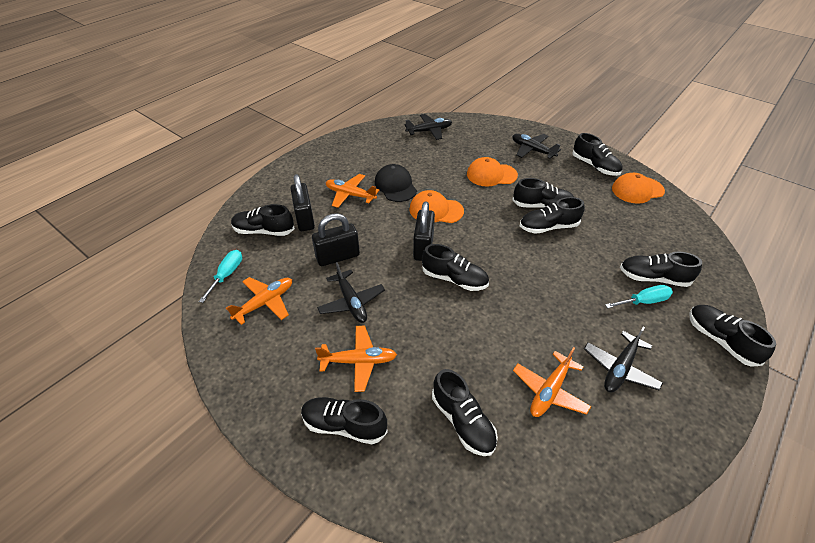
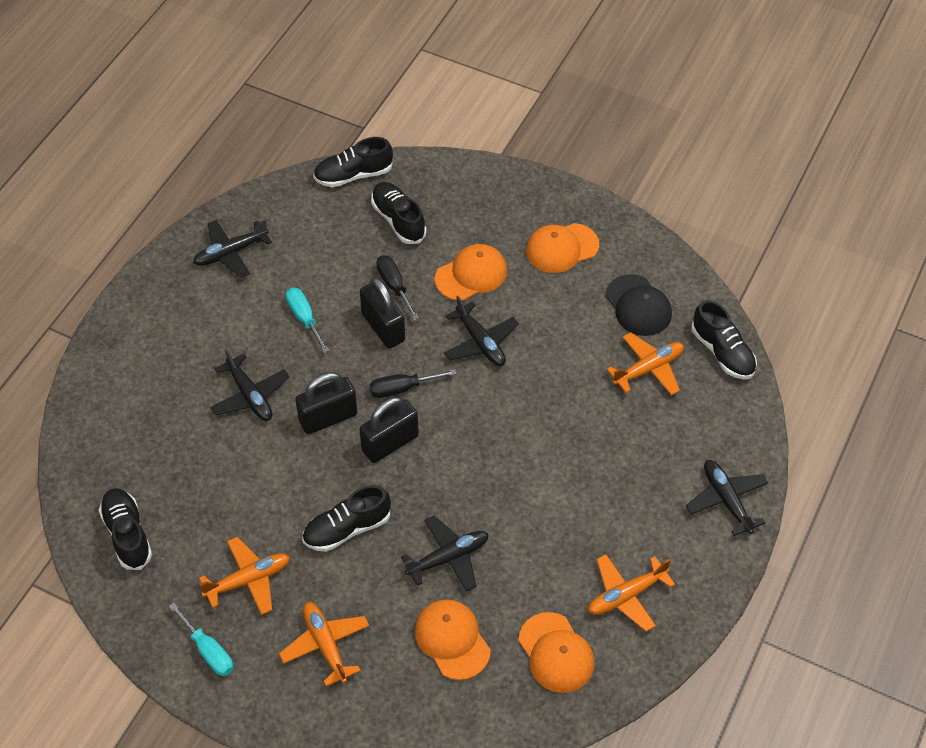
black plane: 4 -> 5
black screwdriver: 0 -> 2
black shoe: 9 -> 5
orange cap: 3 -> 4

